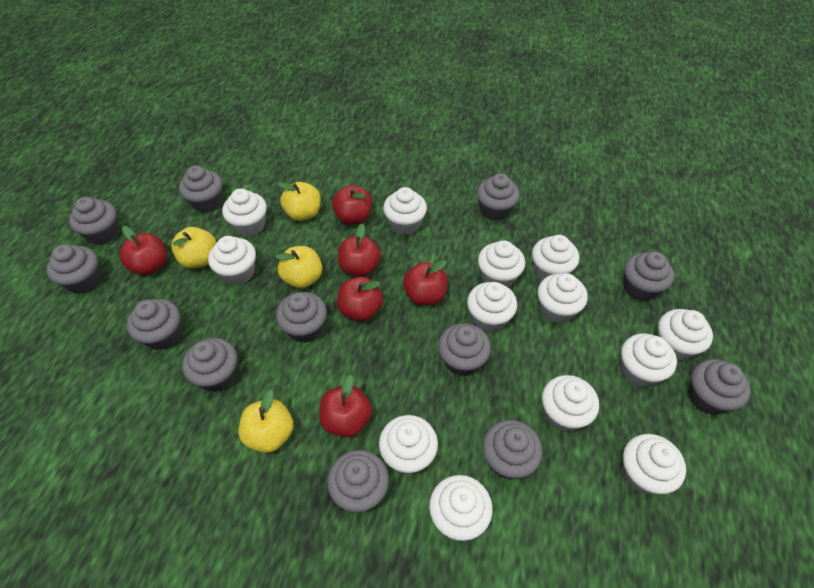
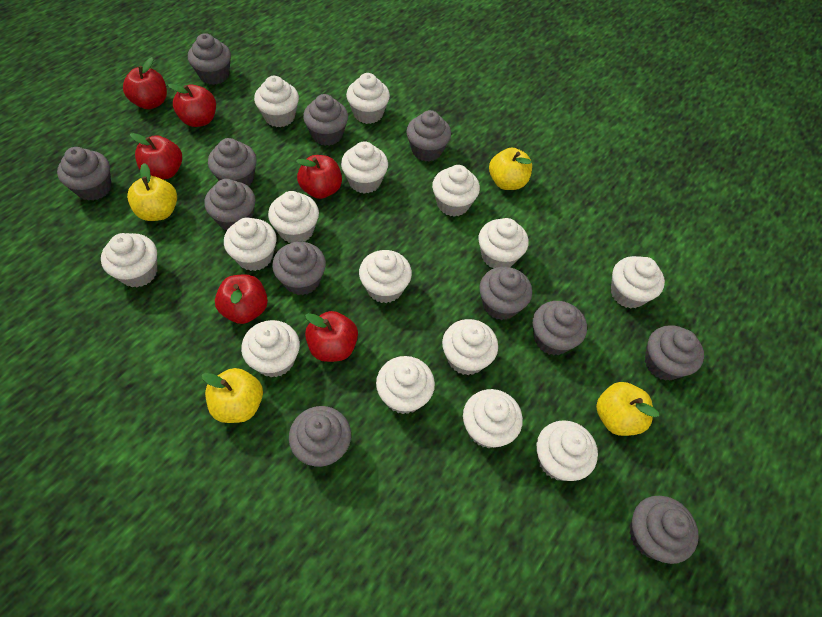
white cupcake: 13 -> 15

